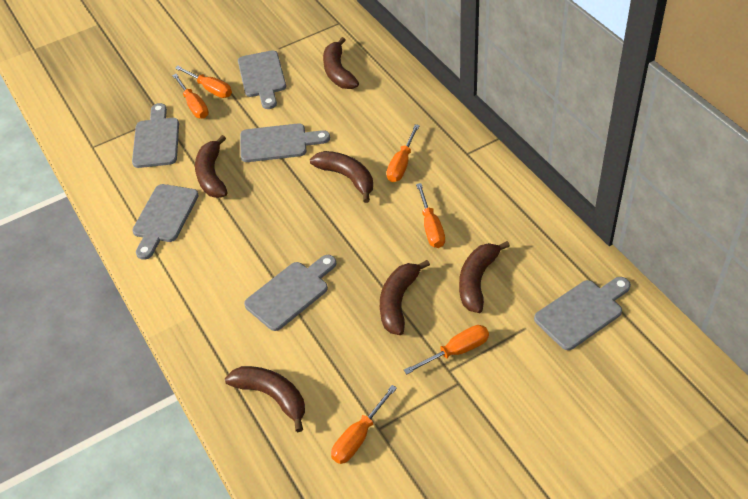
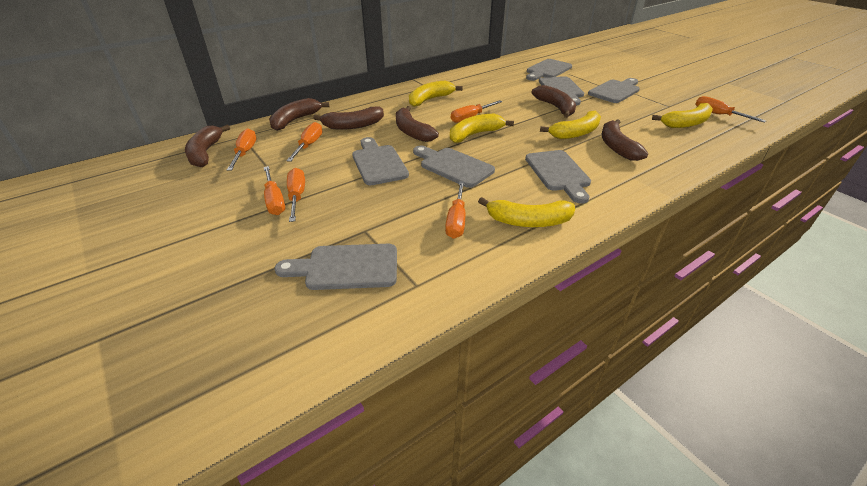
grey cutting board: 6 -> 7
orange screwdriver: 6 -> 7
yellow banana: 0 -> 5

